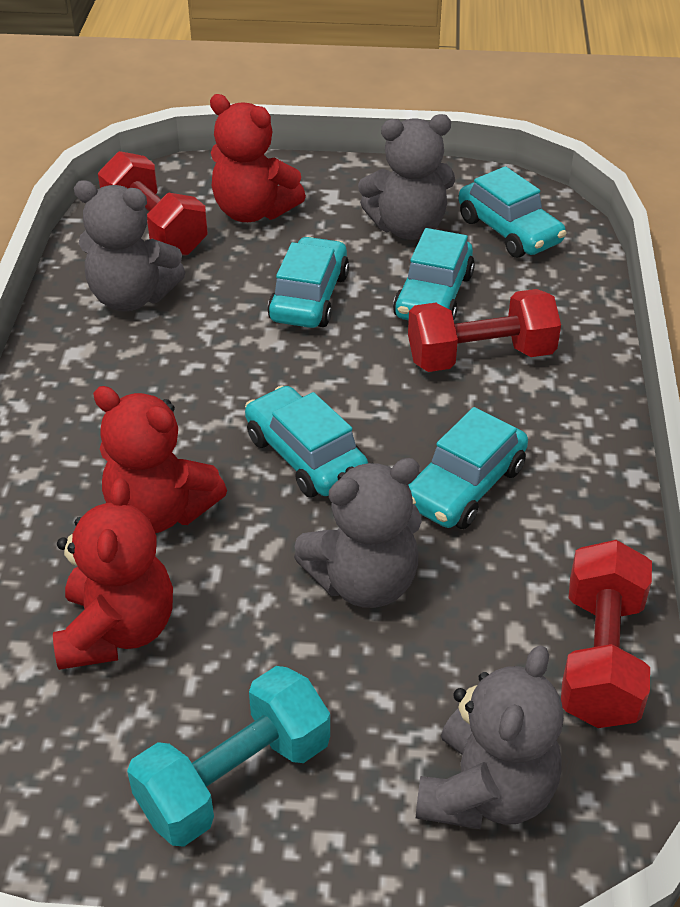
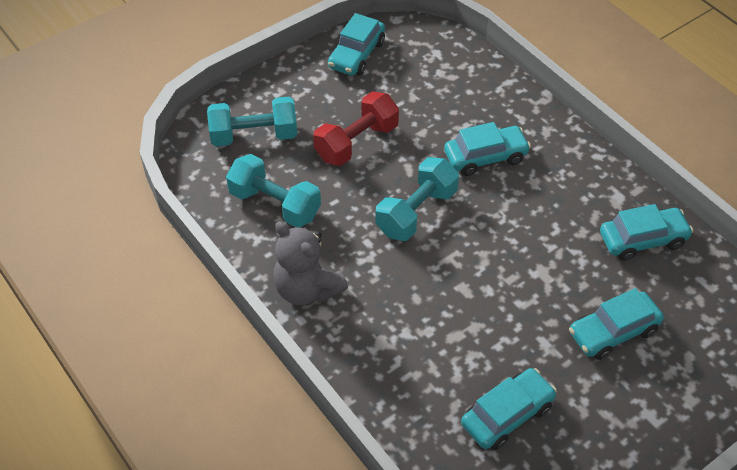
grey teddy bear: 4 -> 1
red dumbbell: 3 -> 1
red teddy bear: 3 -> 0
turquoise dumbbell: 1 -> 3

